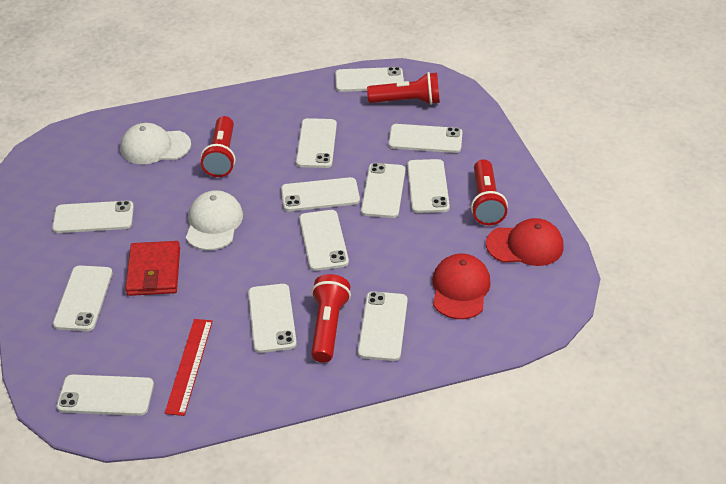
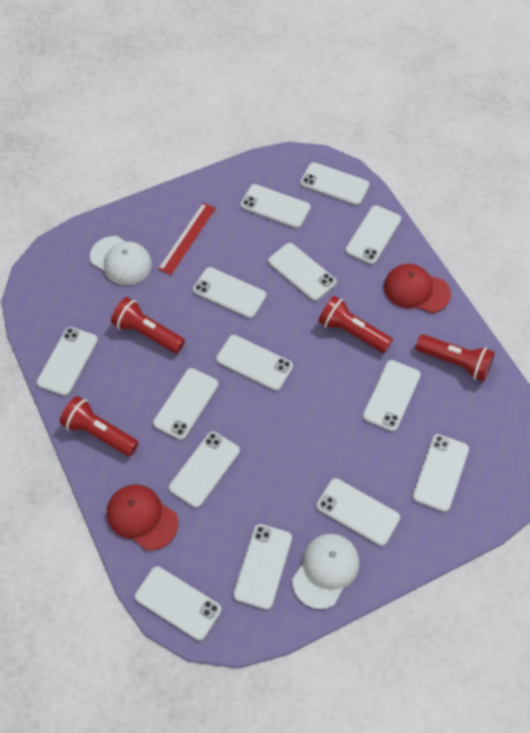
red wallet: 1 -> 0
white phone: 12 -> 14

